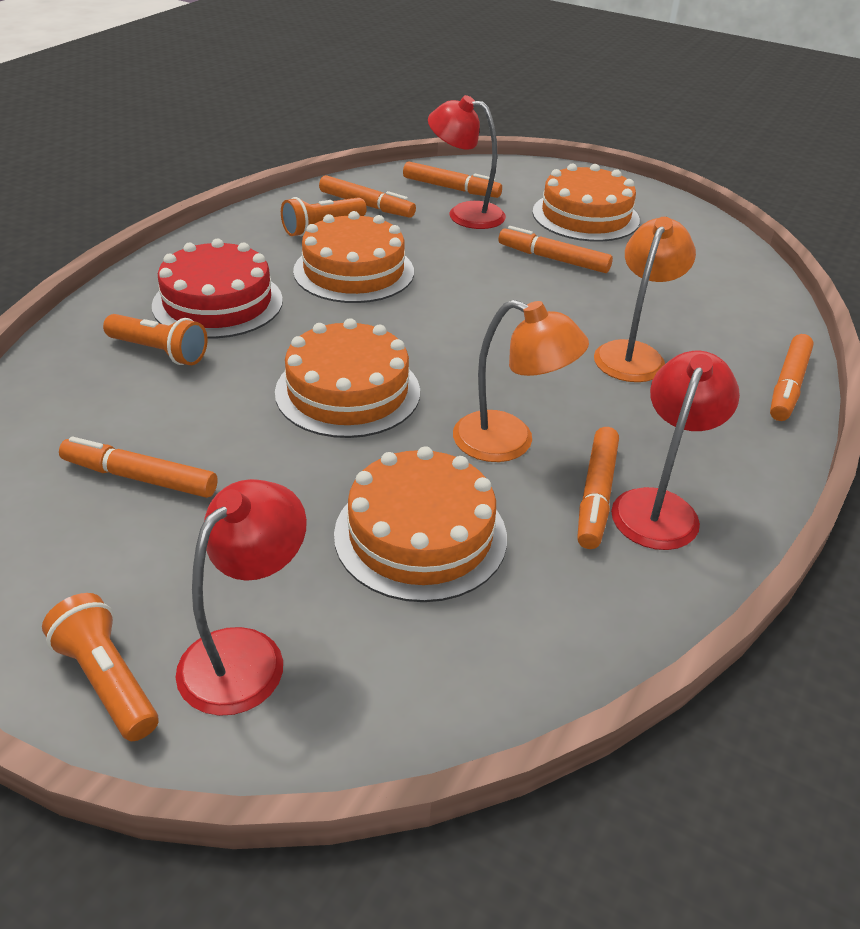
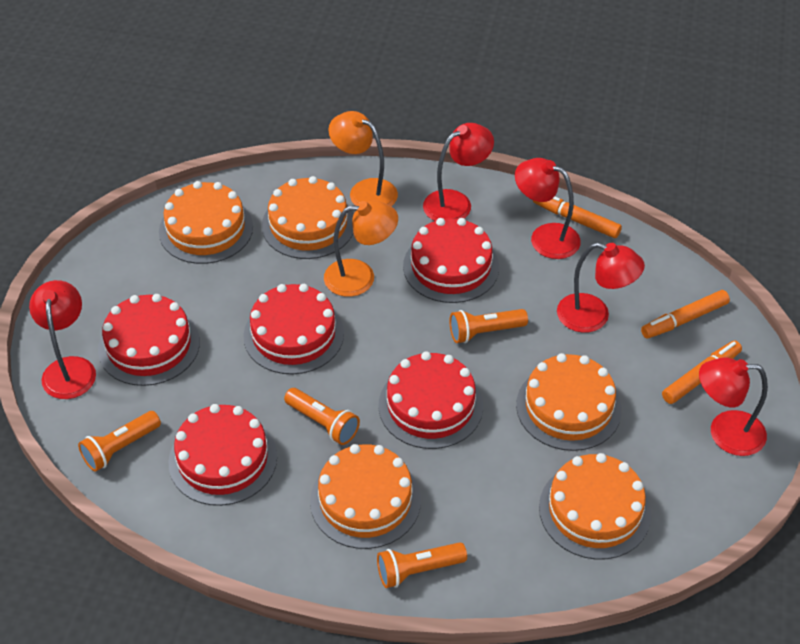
orange cake: 4 -> 5
orange flashlight: 3 -> 4
orange marker: 6 -> 3
red cake: 1 -> 5
red lamp: 3 -> 5

